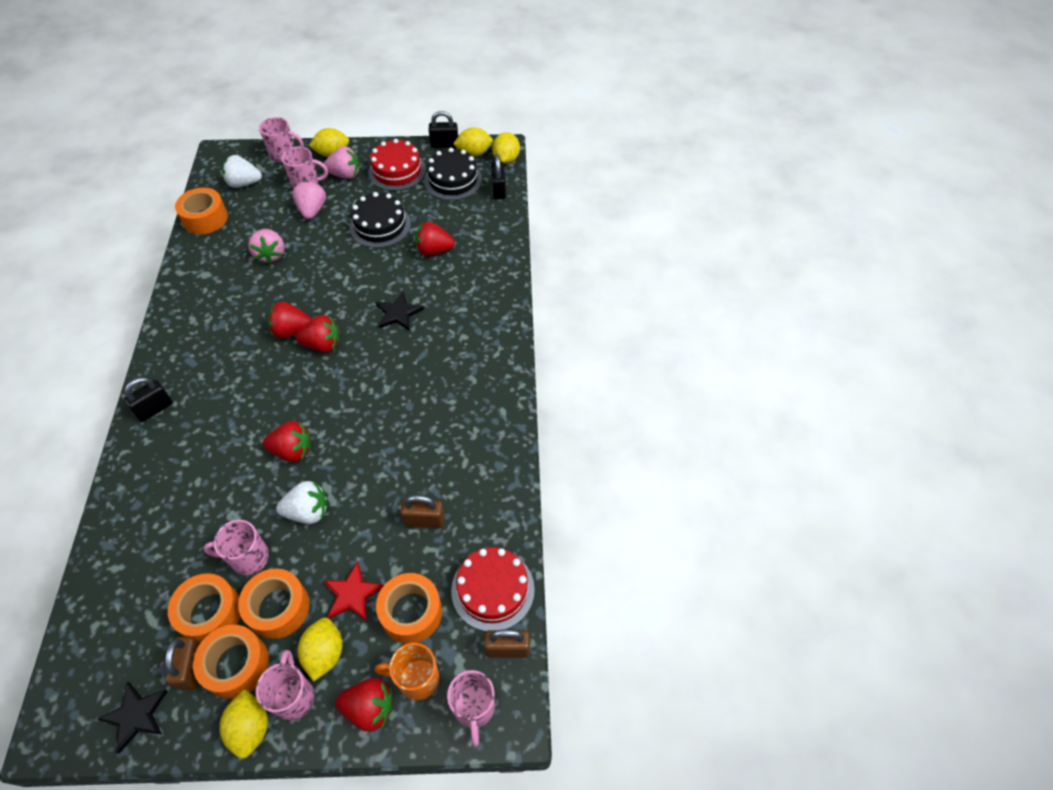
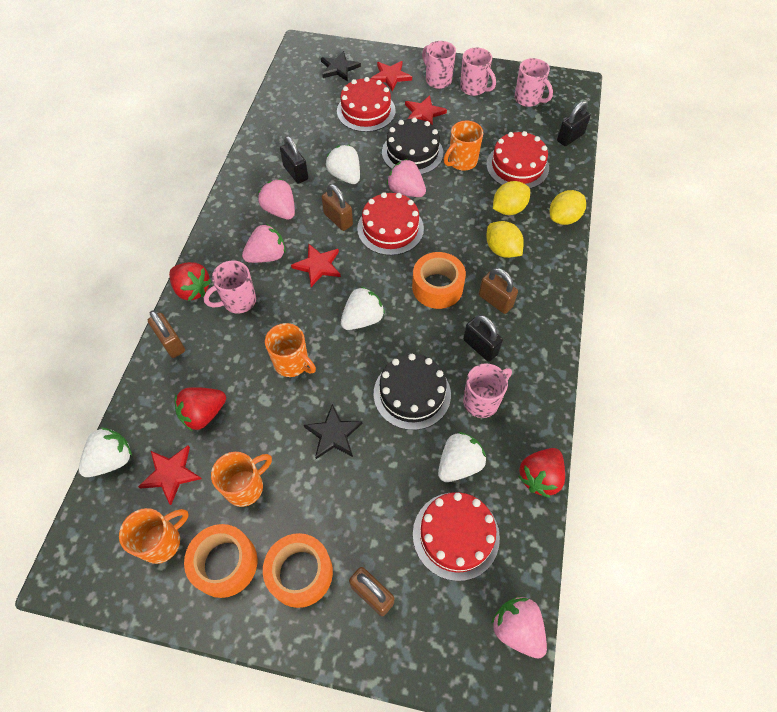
brown padlock: 3 -> 4
orange mug: 1 -> 4
orange tape: 5 -> 3
pink strawberry: 3 -> 4
red cake: 2 -> 4
red star: 1 -> 4
red strawberry: 5 -> 3
white strawberry: 2 -> 4
yellow lemon: 5 -> 3

